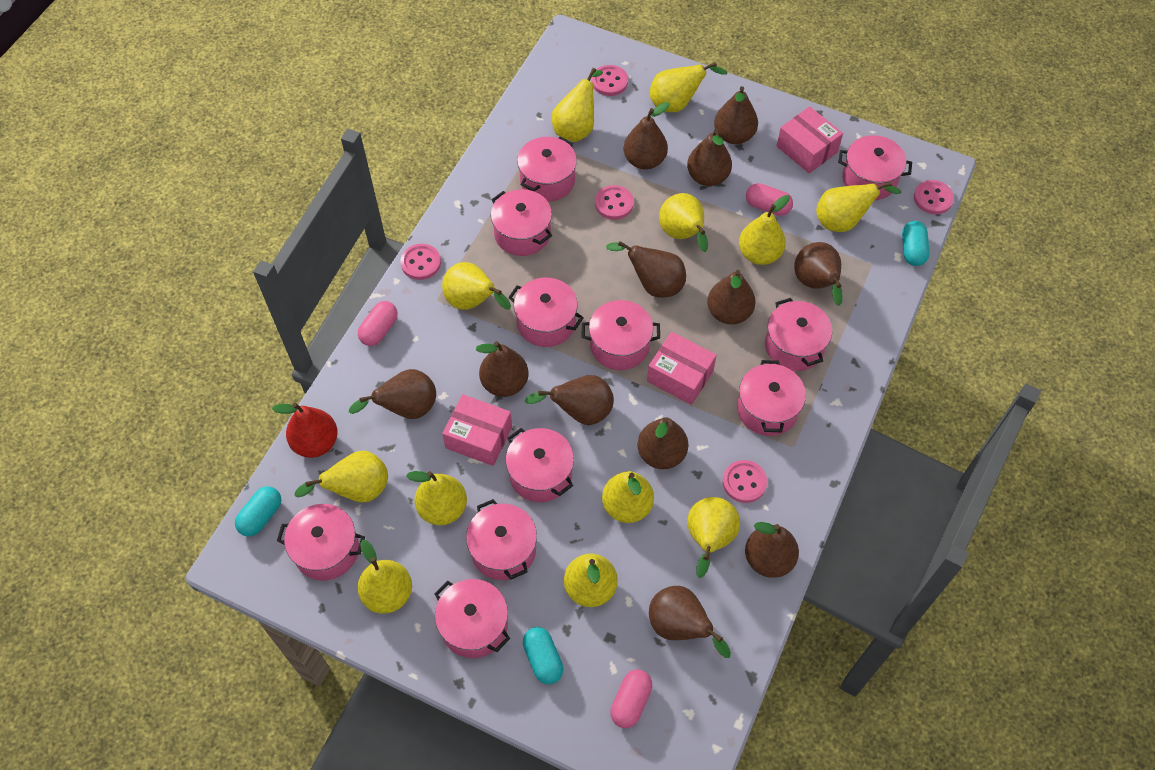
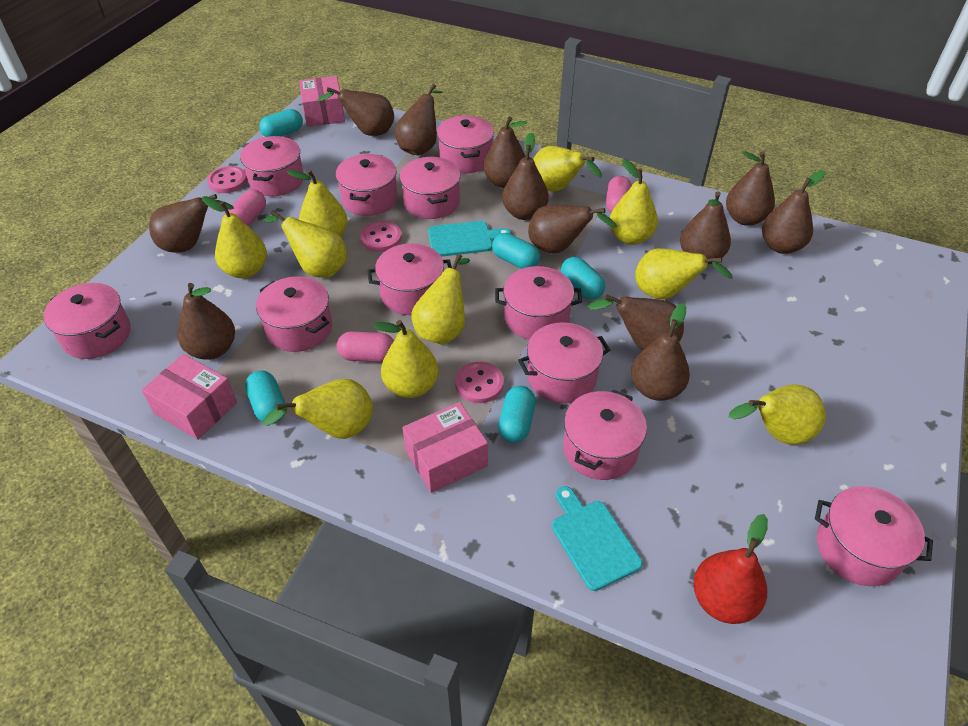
pink button: 5 -> 3
turquoise capsule: 3 -> 5
turquoise cutting board: 0 -> 2
yellow pear: 12 -> 10

